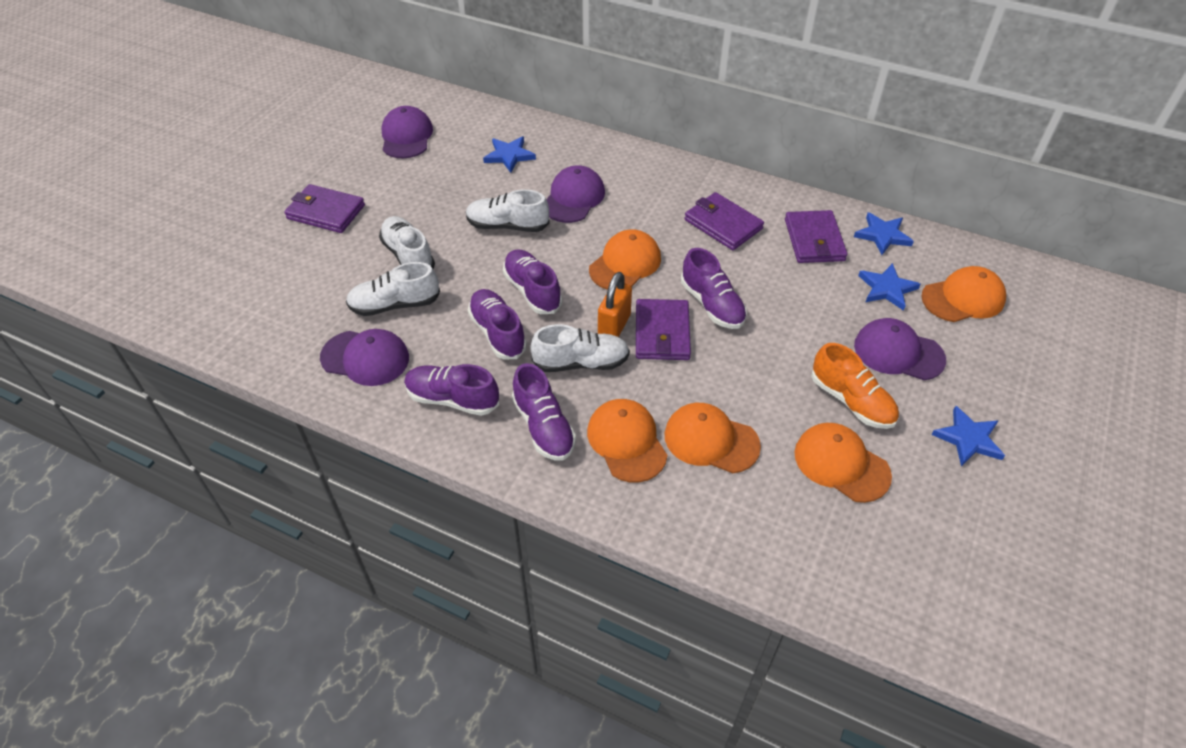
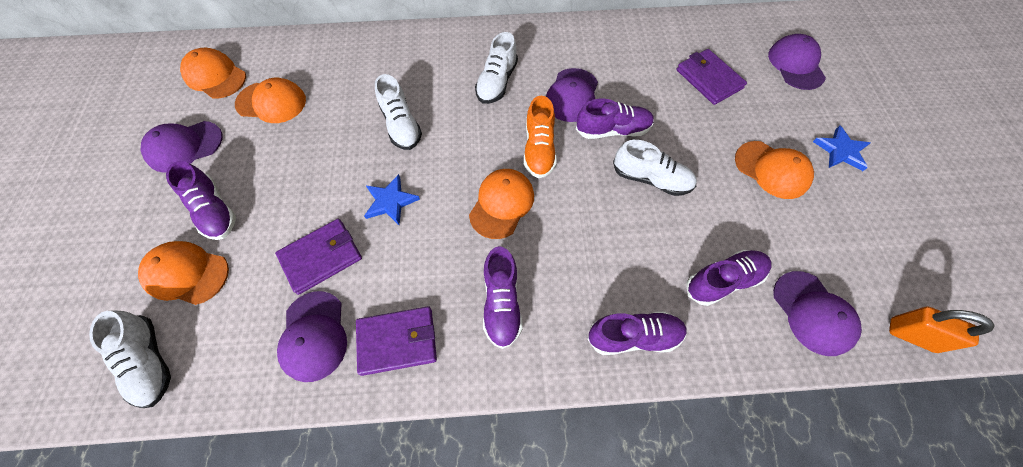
blue star: 4 -> 2
purple cap: 4 -> 5
purple wallet: 4 -> 3

